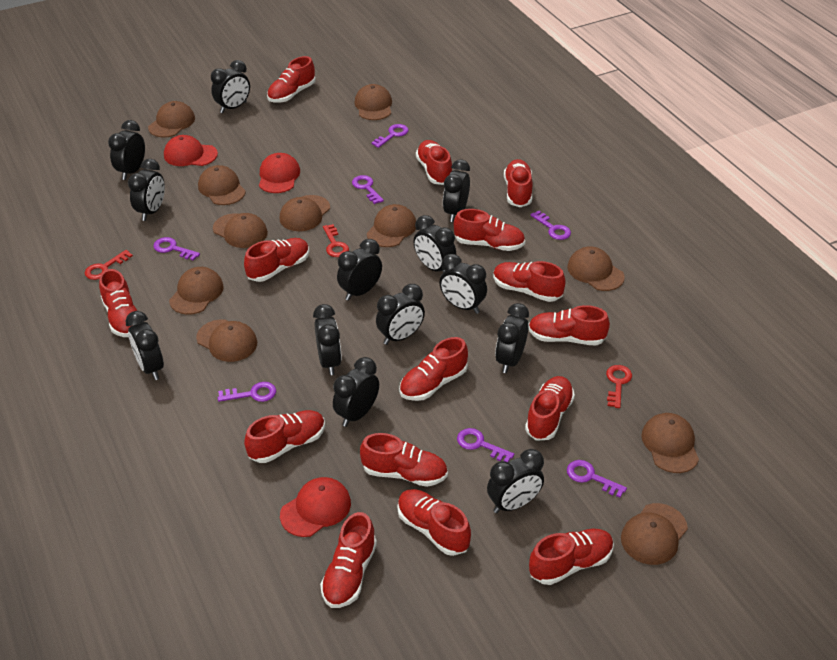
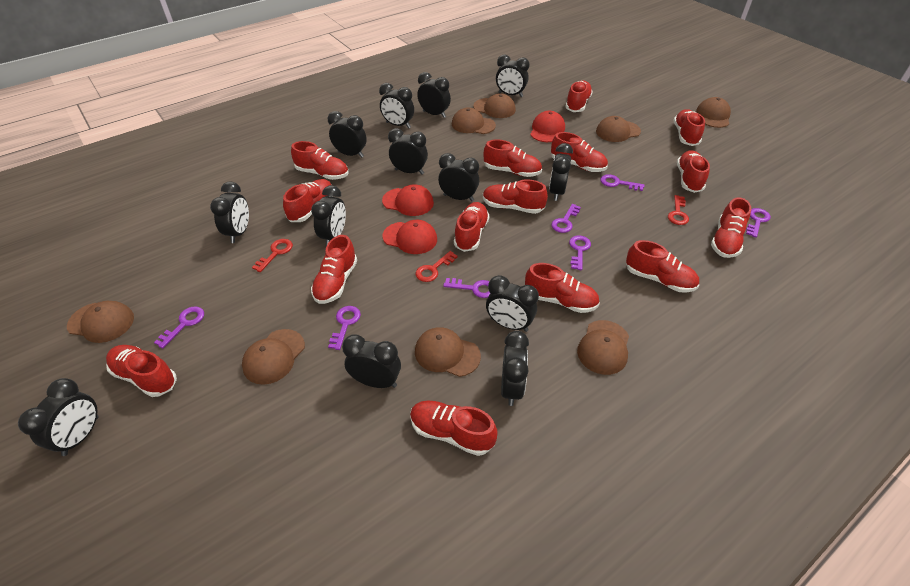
brown cap: 11 -> 8

